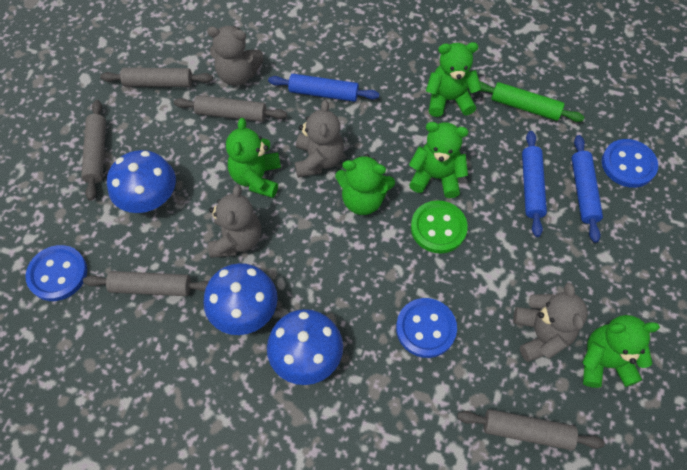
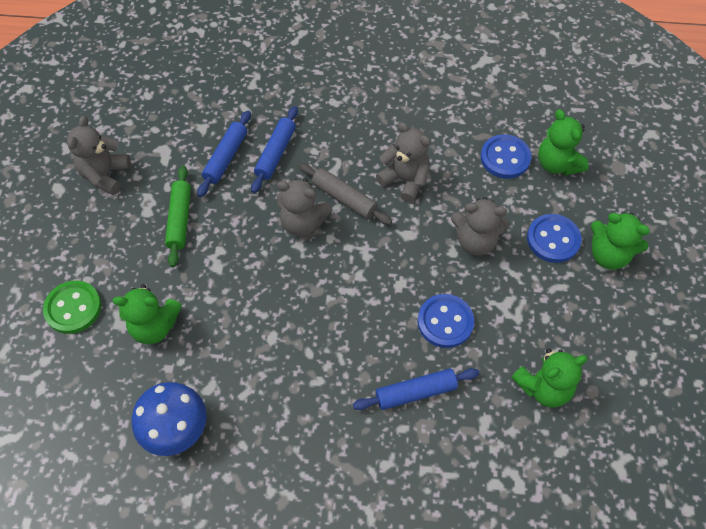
blue mushroom: 3 -> 1
green teddy bear: 5 -> 4
grey rolling pin: 5 -> 1

